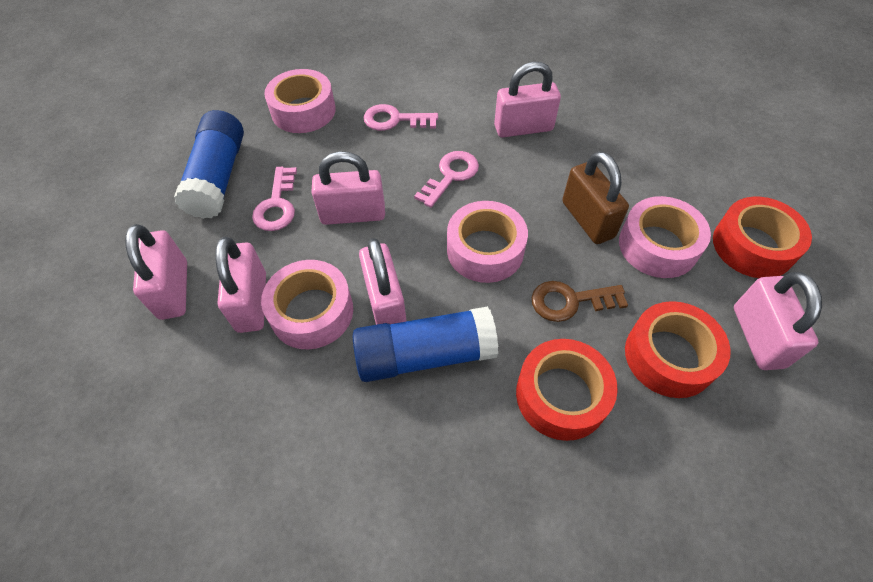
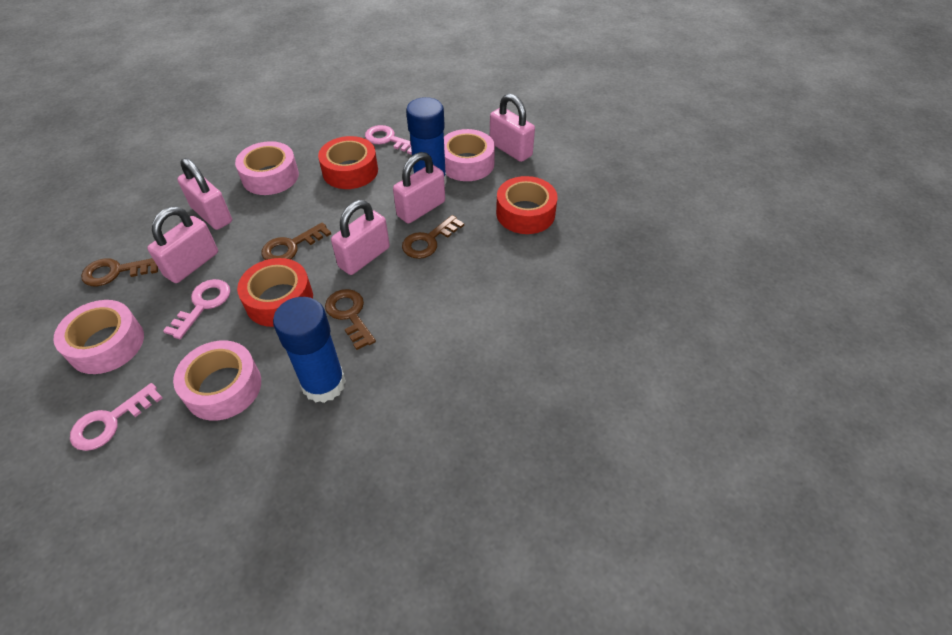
brown key: 1 -> 4
brown padlock: 1 -> 0
pink padlock: 6 -> 5

